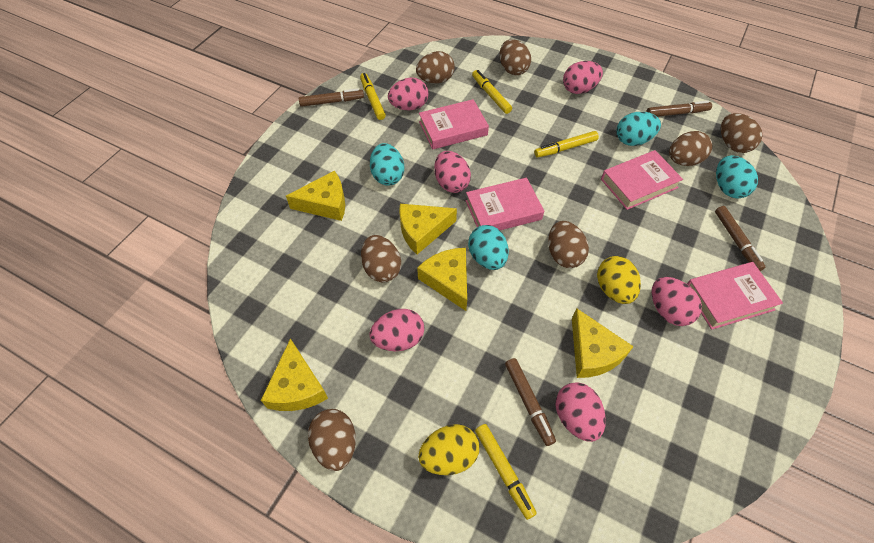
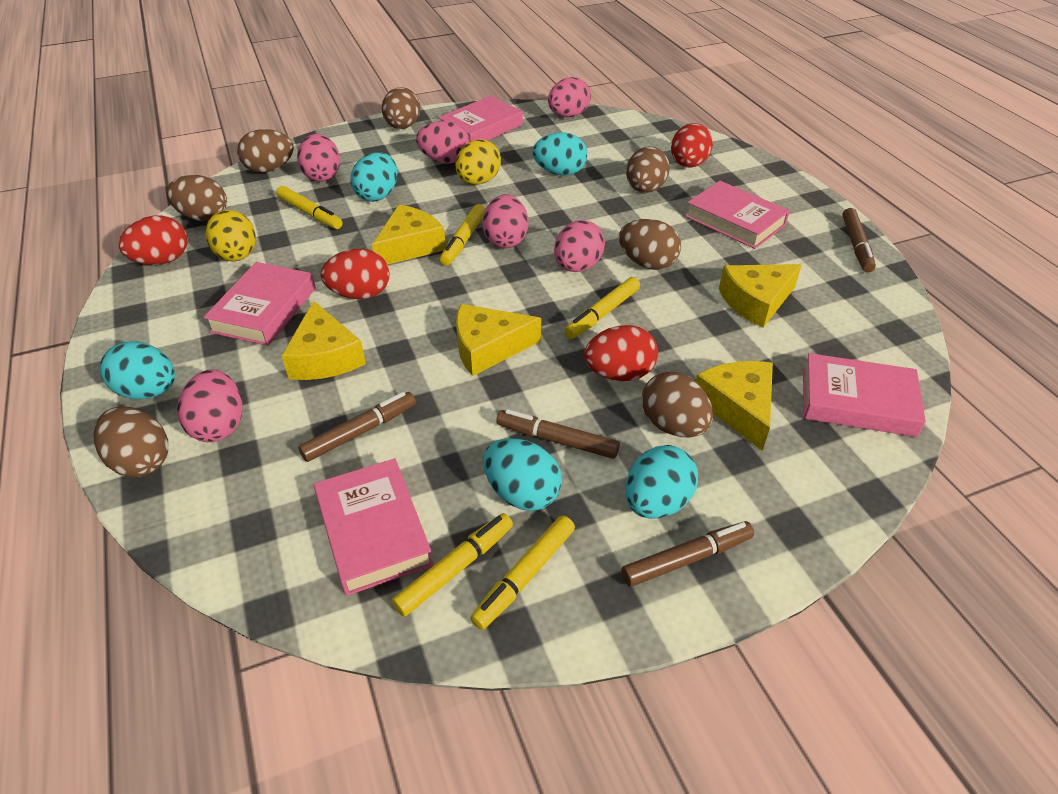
pink book: 4 -> 5
red egg: 0 -> 4
turquoise egg: 4 -> 5
yellow marker: 4 -> 5

